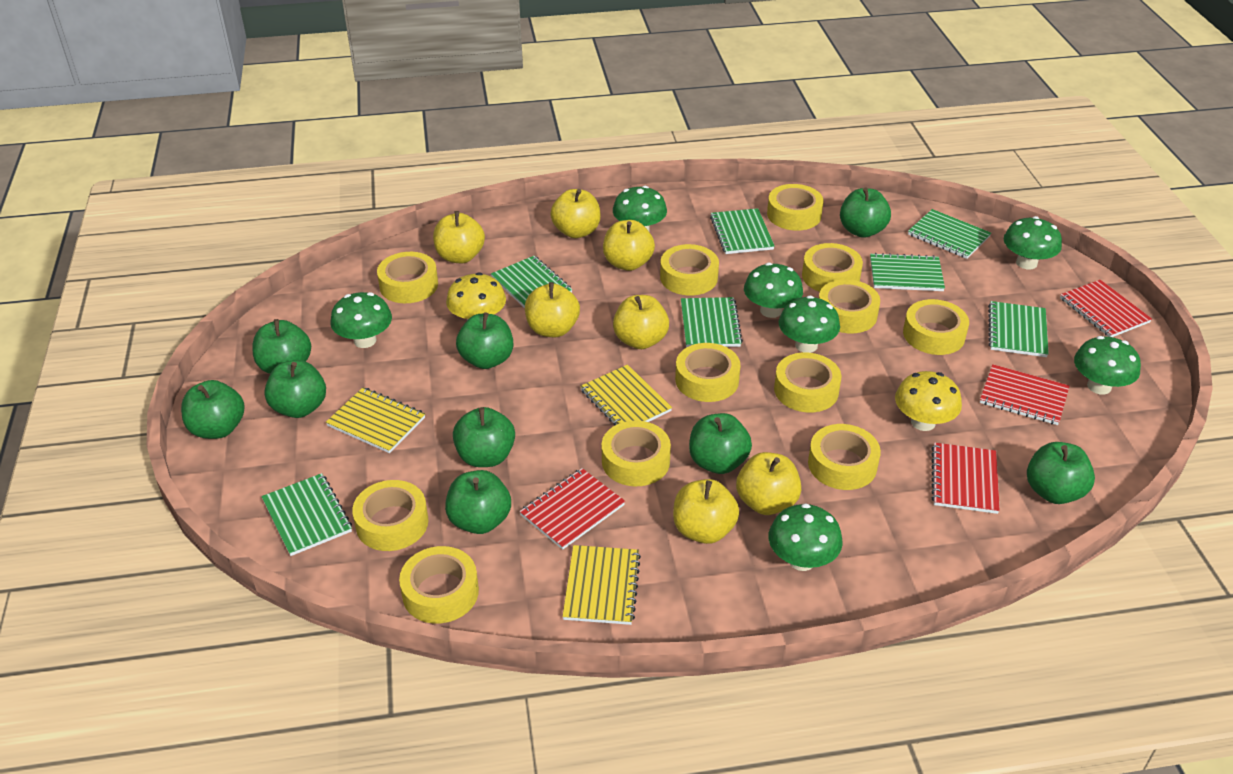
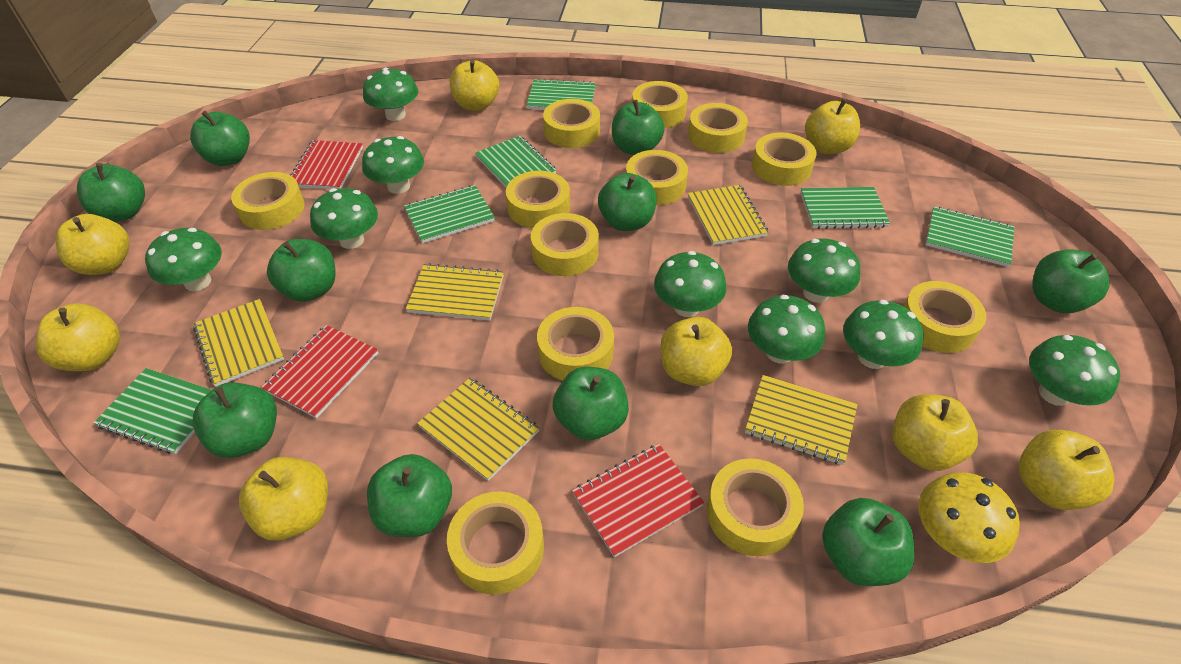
green apple: 9 -> 10
green mushroom: 7 -> 9
green notebook: 7 -> 6
red notebook: 4 -> 3
yellow apple: 7 -> 8
yellow mushroom: 2 -> 1
yellow notebook: 3 -> 5

